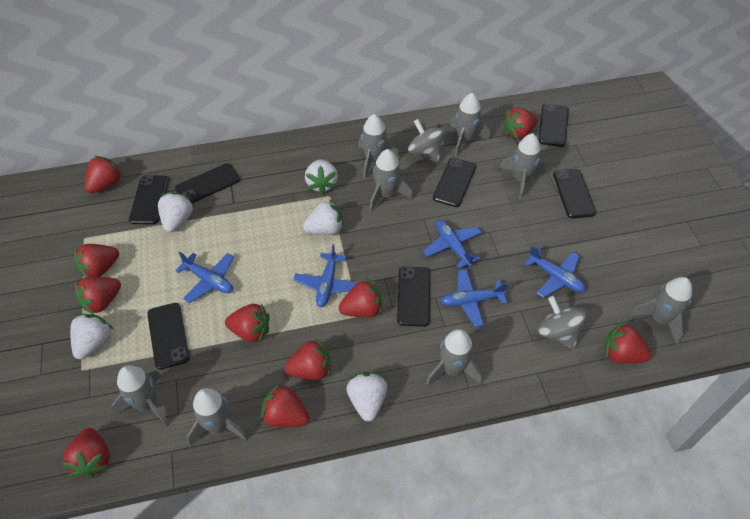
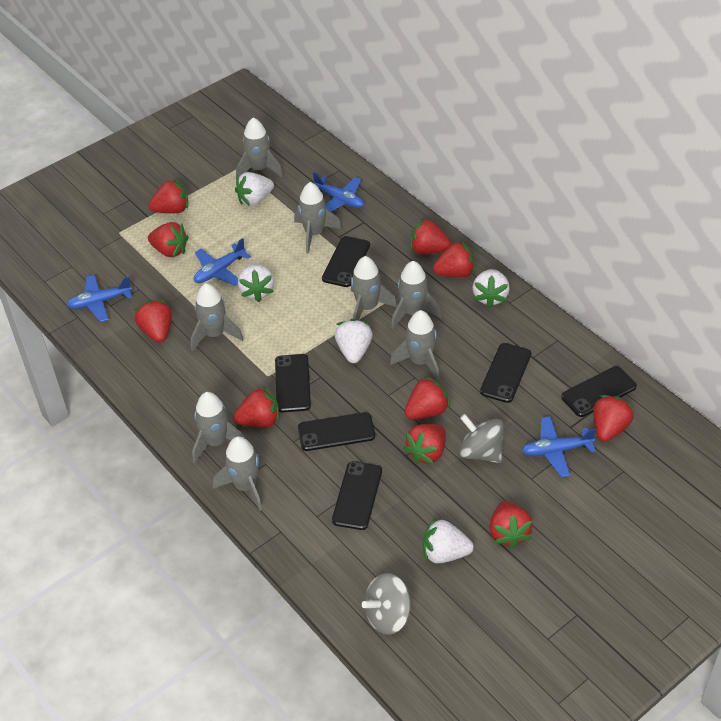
black phone: 7 -> 6
blue plane: 5 -> 4

